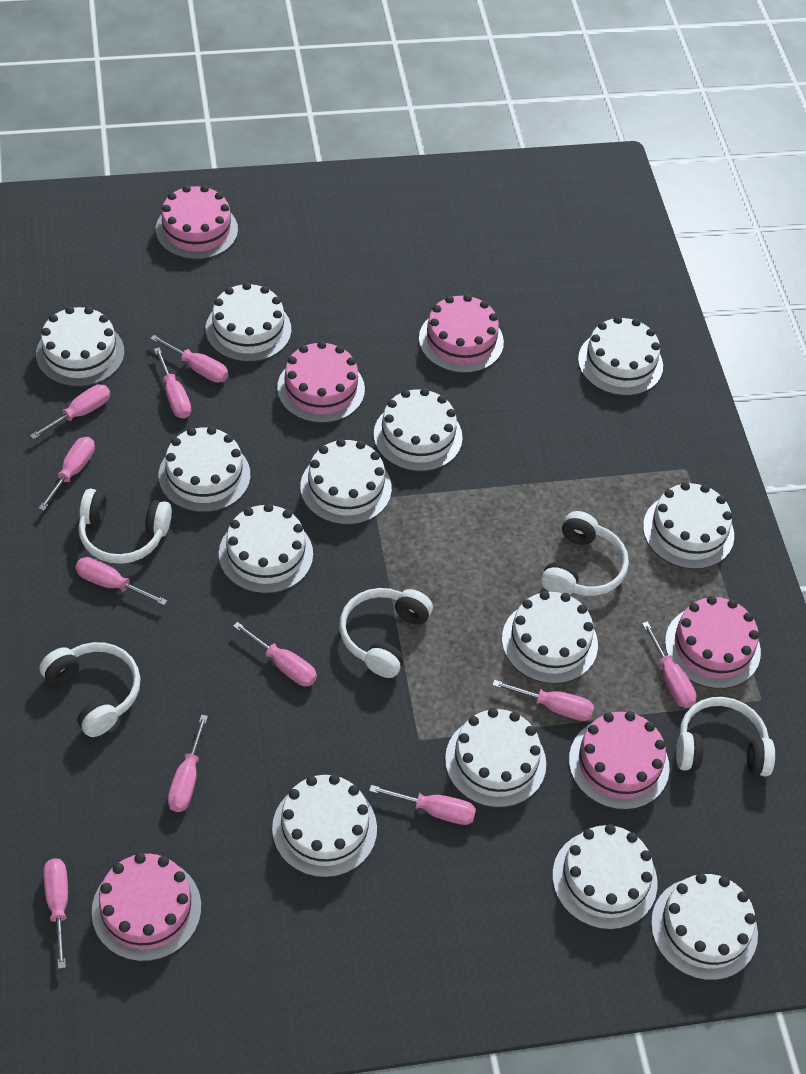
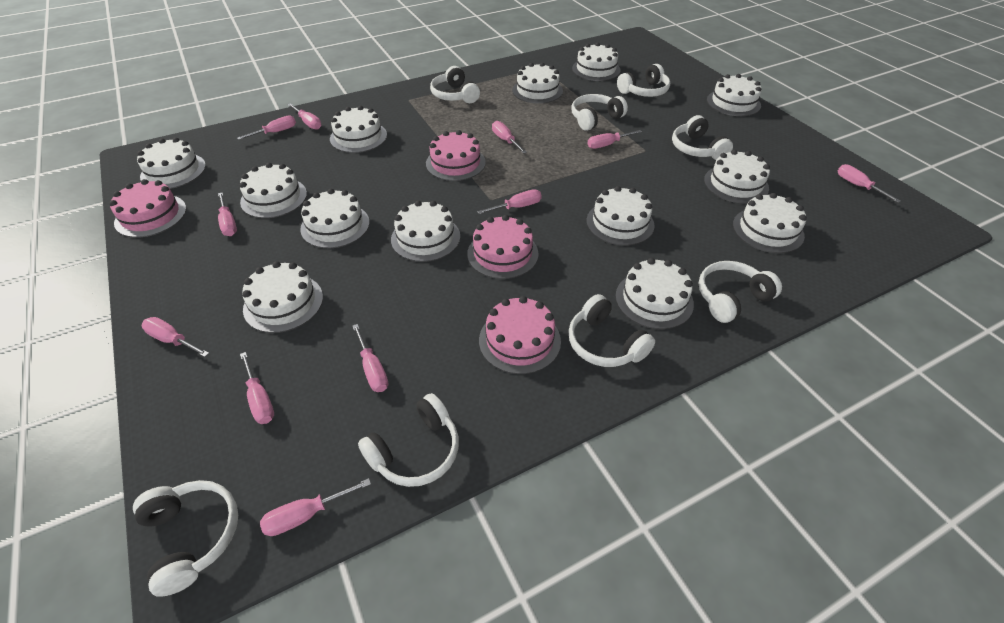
pink cake: 6 -> 4
white headphones: 5 -> 8

